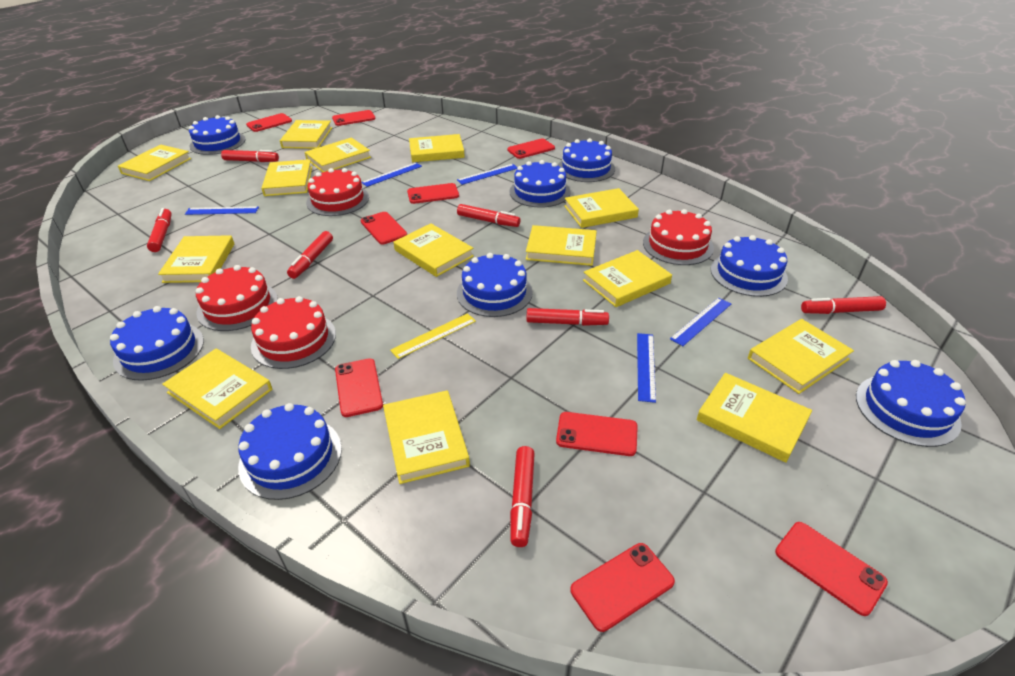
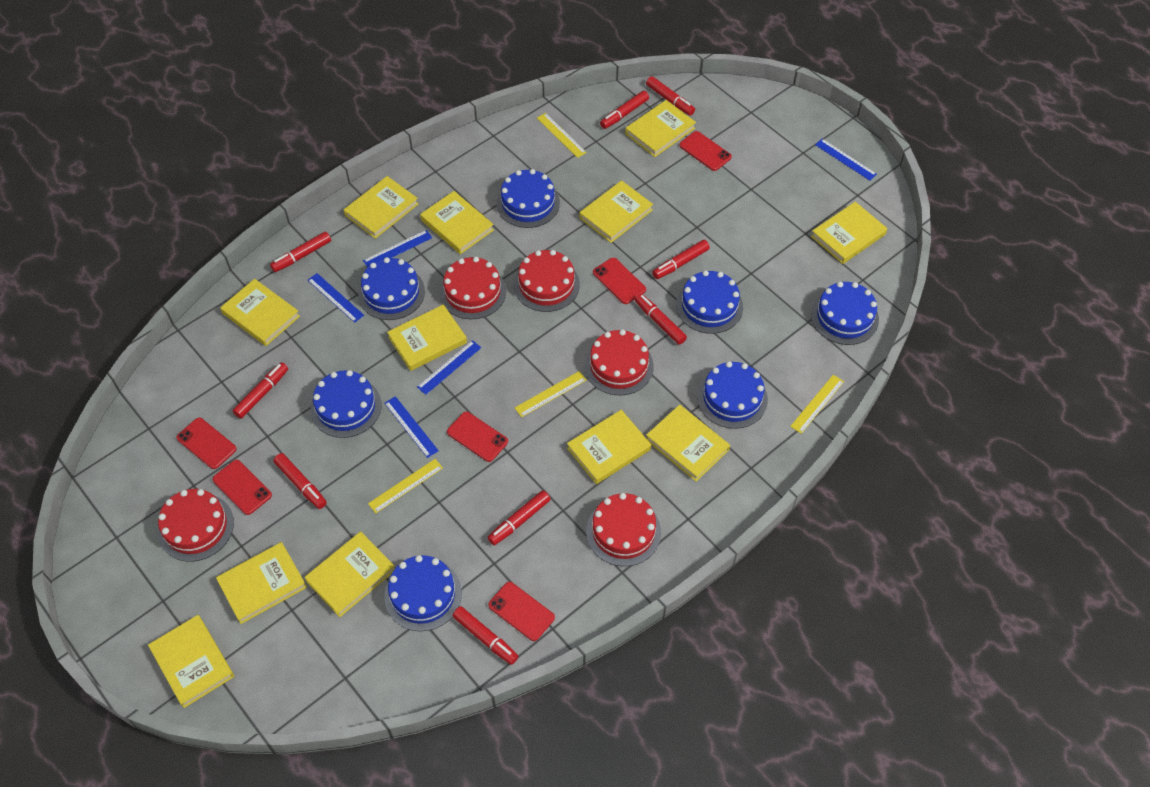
blue cake: 8 -> 7
red cake: 4 -> 5
red marker: 7 -> 9
red phone: 9 -> 6
yellow book: 14 -> 12
yellow ruler: 1 -> 4

